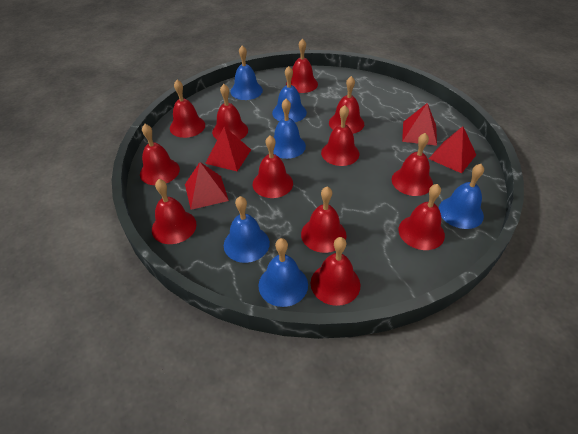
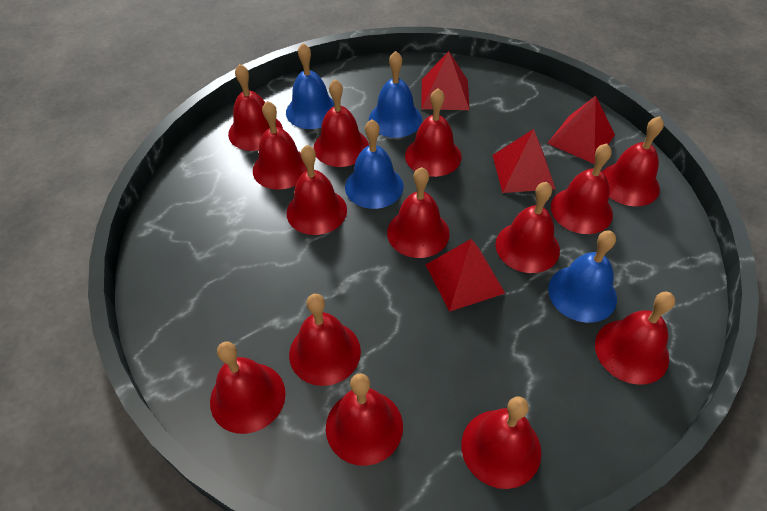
blue bell: 6 -> 4
red bell: 12 -> 14

